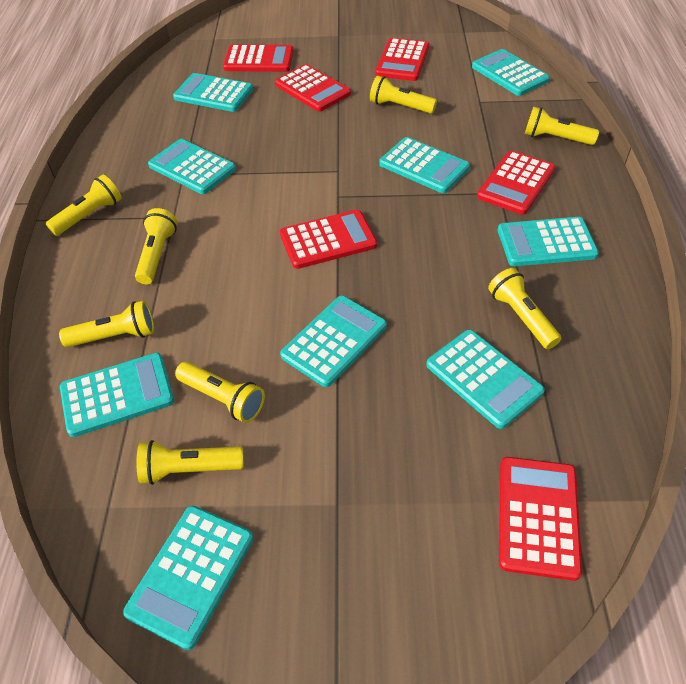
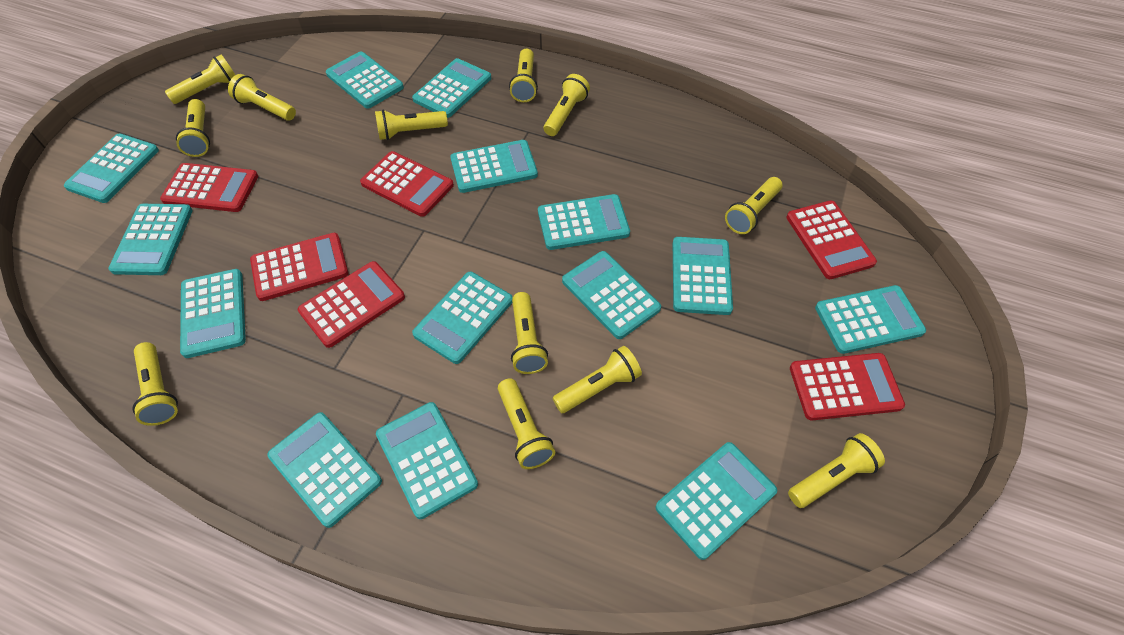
turquoise calculator: 9 -> 14
yellow flashlight: 8 -> 12

